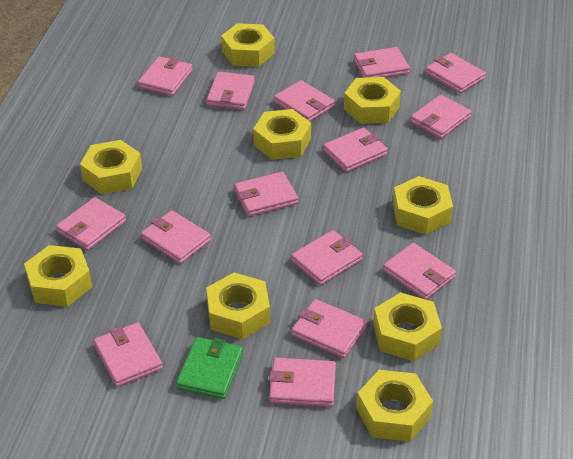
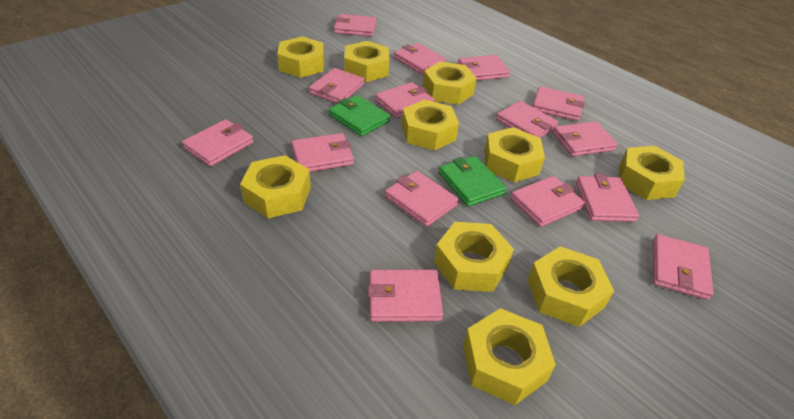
green wallet: 1 -> 2
yellow nut: 9 -> 10

